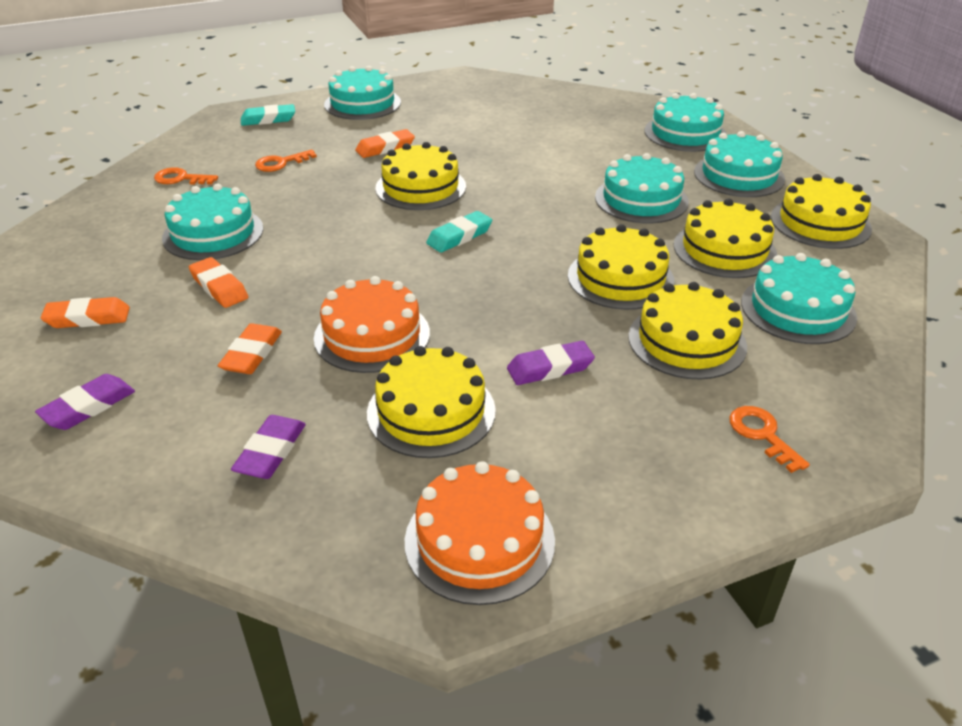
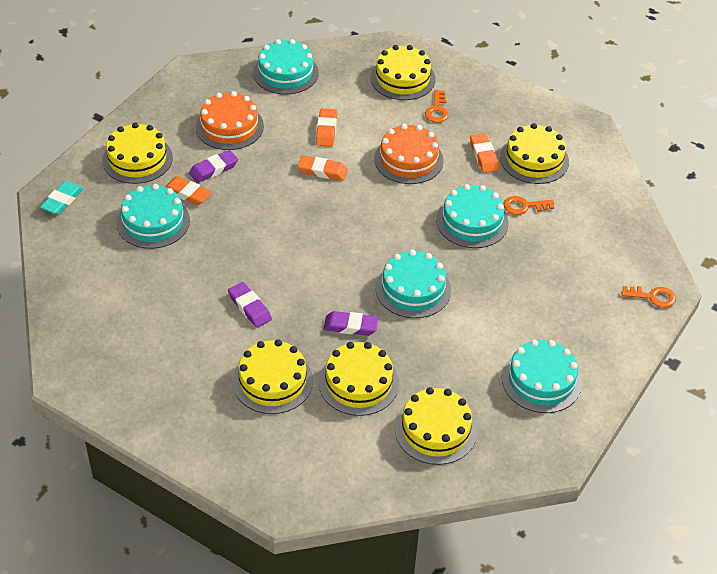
turquoise cake: 6 -> 5
turquoise eraser: 2 -> 1

